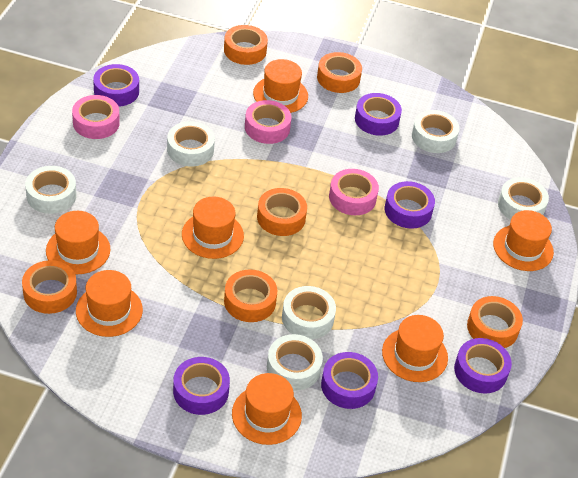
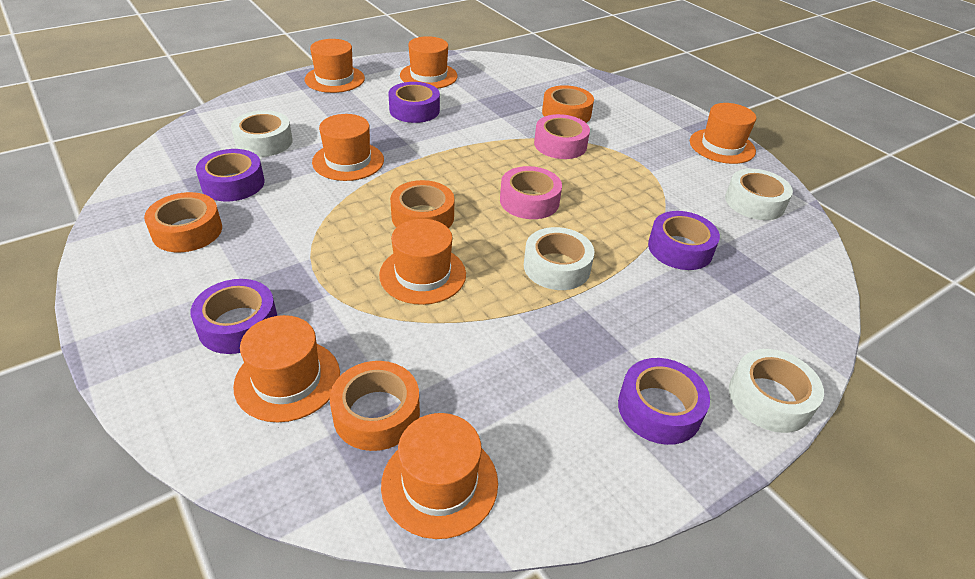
orange tape: 6 -> 4
pink tape: 3 -> 2
purple tape: 6 -> 5
white tape: 6 -> 4

